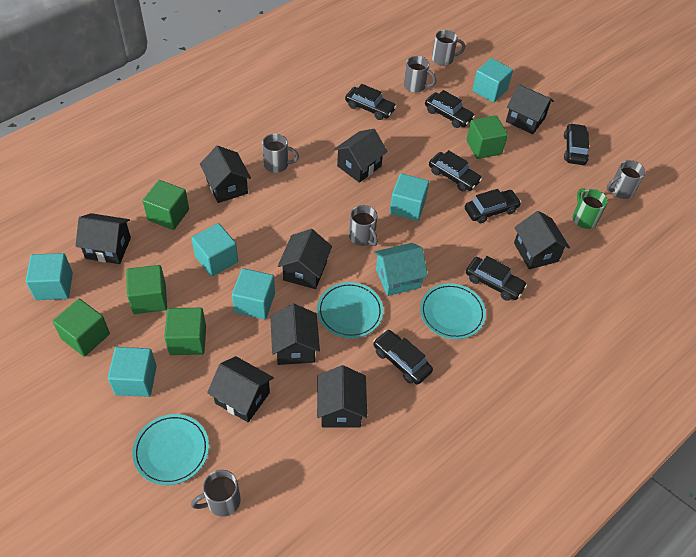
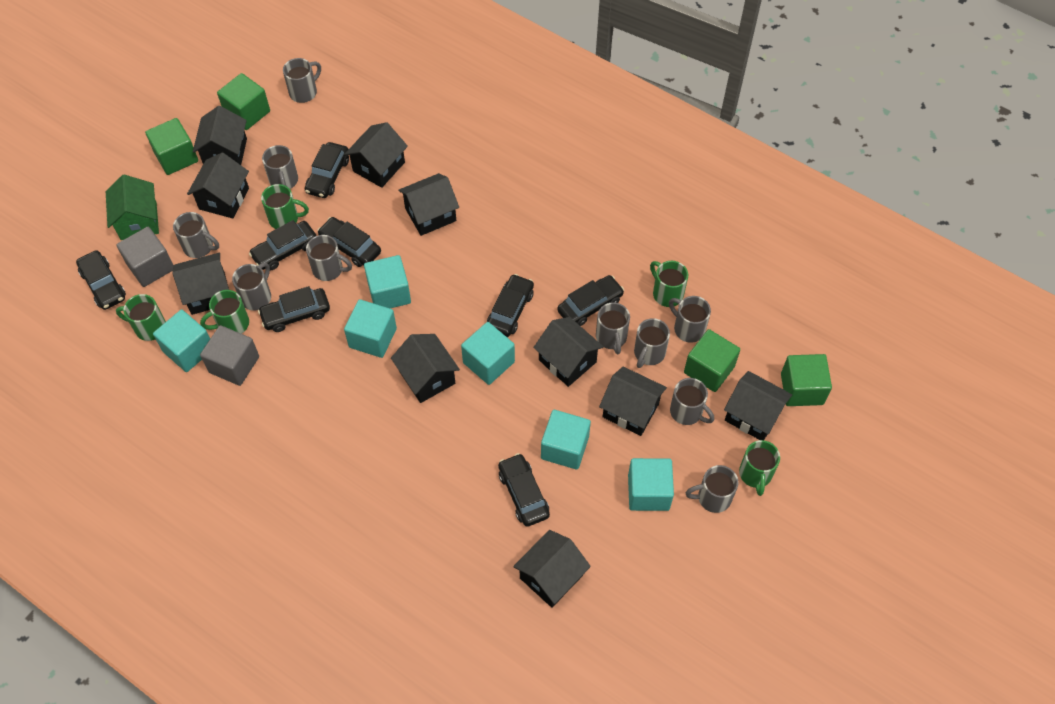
black car: 7 -> 8
black house: 9 -> 10
green cube: 5 -> 4
green house: 0 -> 1
green mug: 1 -> 5
grey cube: 0 -> 2
grey mug: 6 -> 10
turquoise house: 1 -> 0
turquoise plate: 3 -> 0

